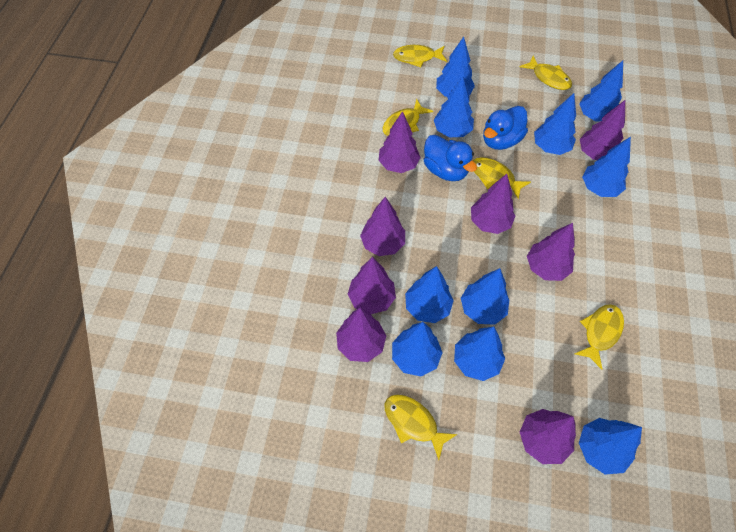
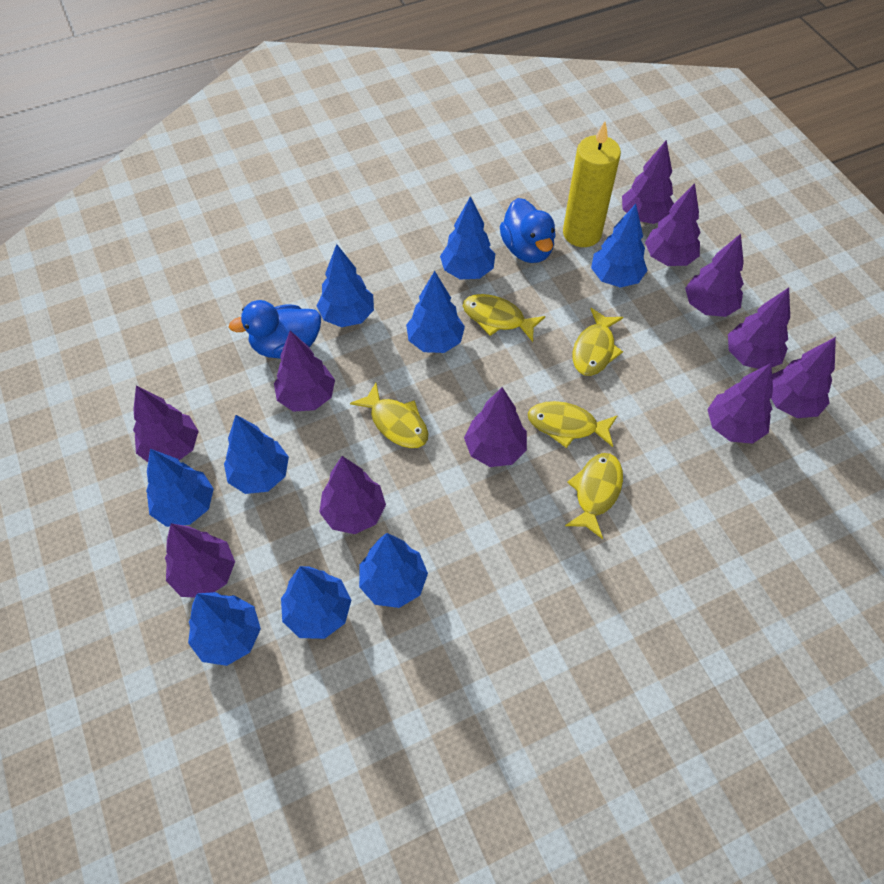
blue tree: 10 -> 9
purple tree: 8 -> 11
yellow candle: 0 -> 1
yellow fish: 6 -> 5

